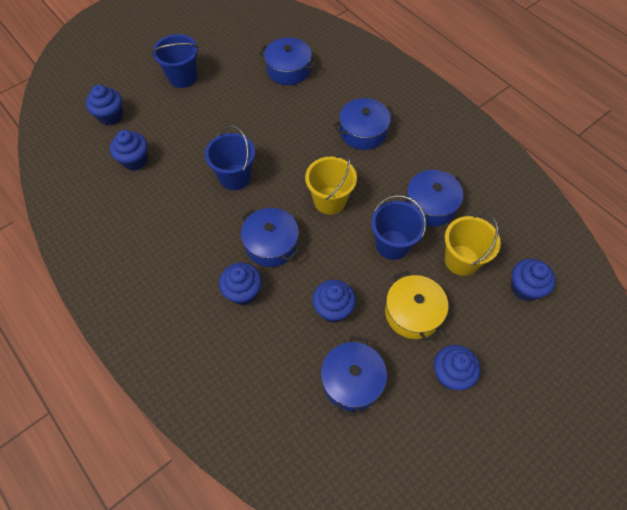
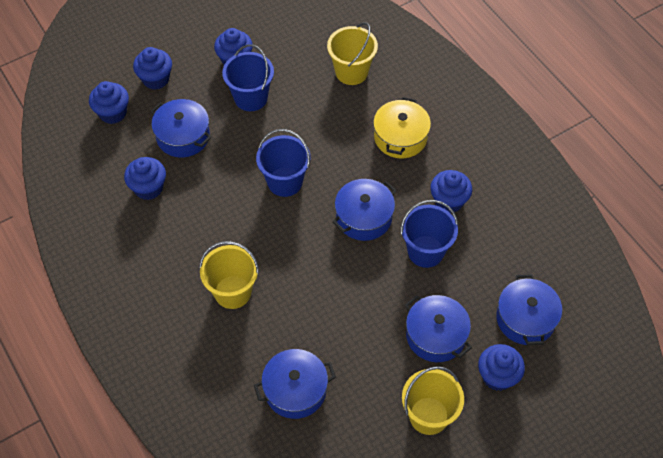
yellow bucket: 2 -> 3

